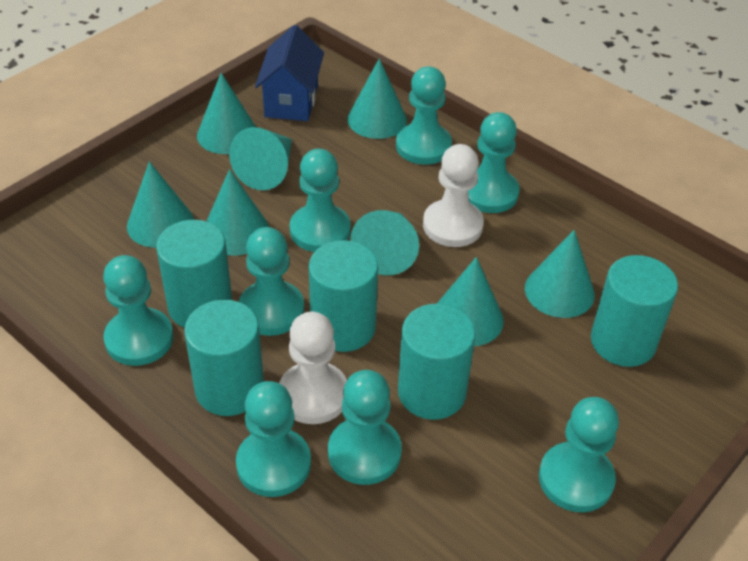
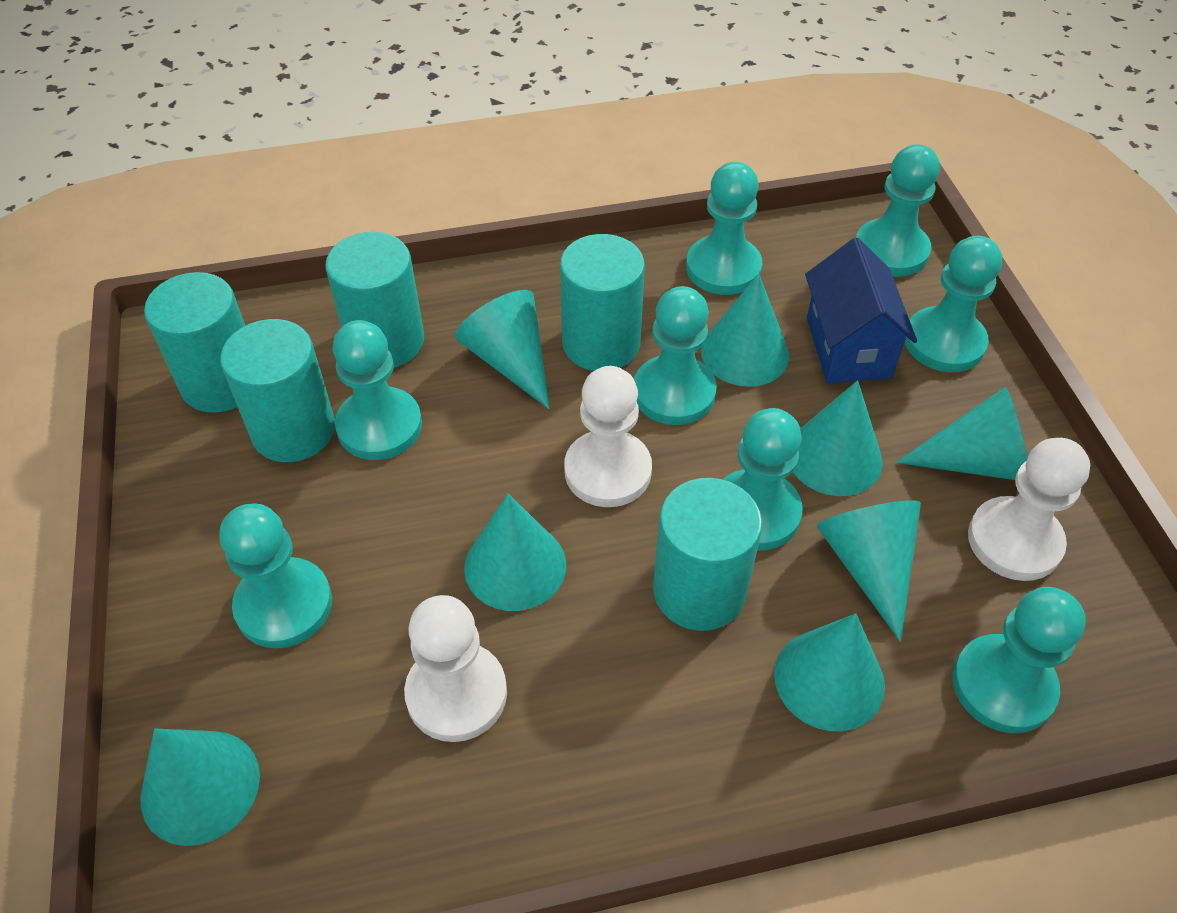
white pawn: 2 -> 3

